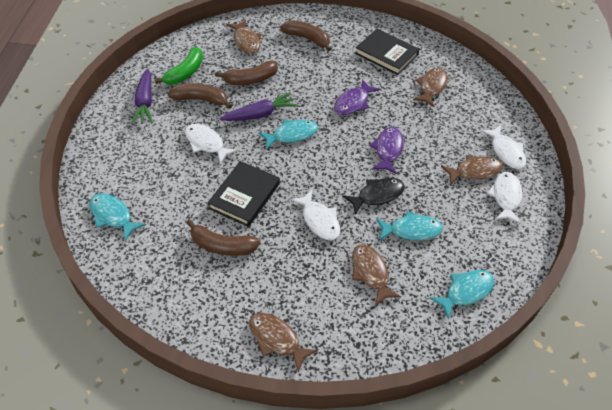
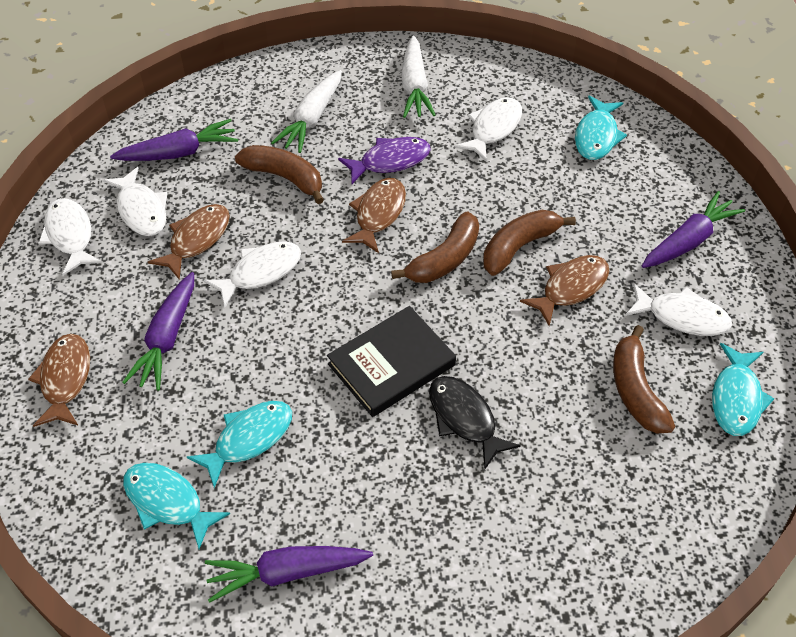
black book: 2 -> 1
brown fish: 5 -> 4
green banana: 1 -> 0
purple carrot: 2 -> 4
purple fish: 2 -> 1
white carrot: 0 -> 2
white fish: 4 -> 5

